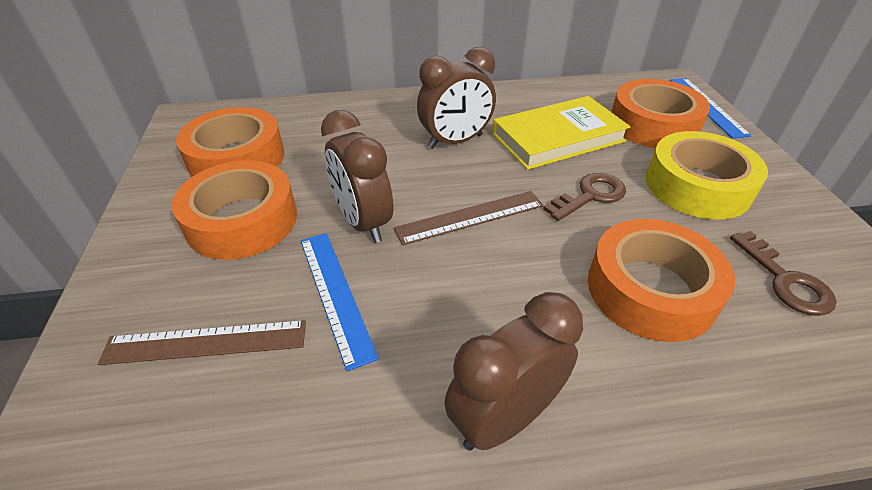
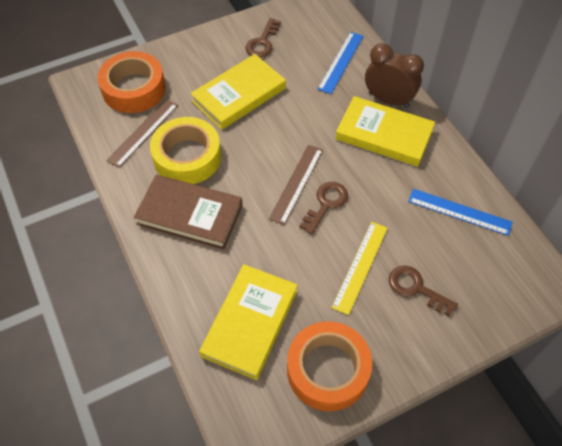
brown book: 0 -> 1
brown clock: 3 -> 1
brown key: 2 -> 3
orange tape: 4 -> 2
yellow book: 1 -> 3
yellow ruler: 0 -> 1

